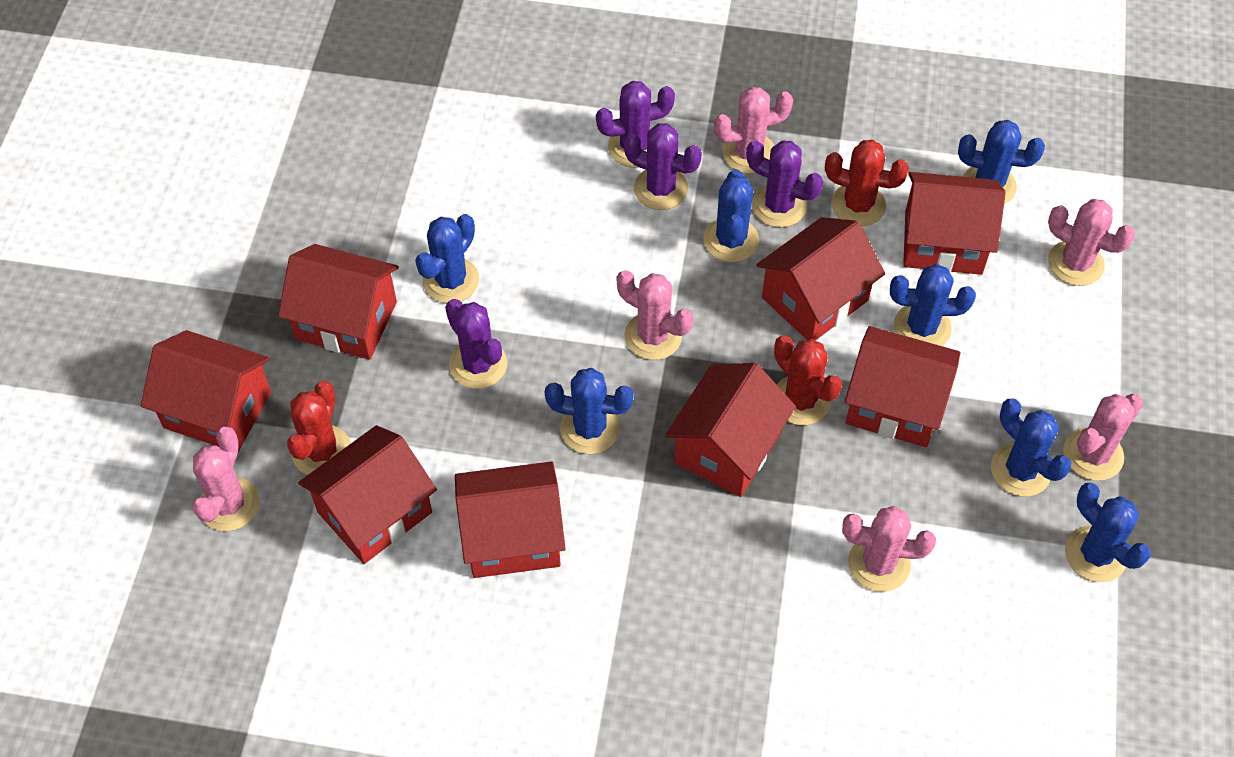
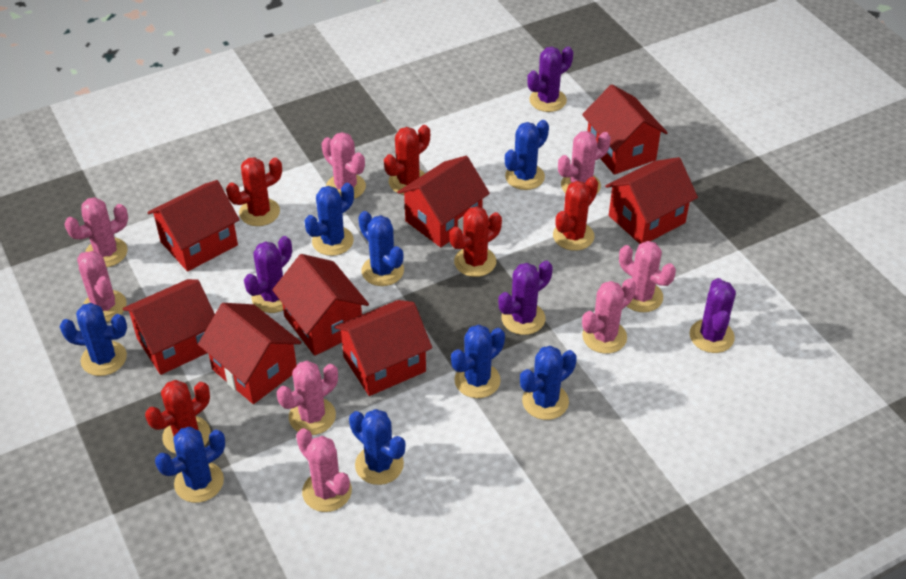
blue cactus: 7 -> 8
pink cactus: 6 -> 8
red cactus: 3 -> 5

